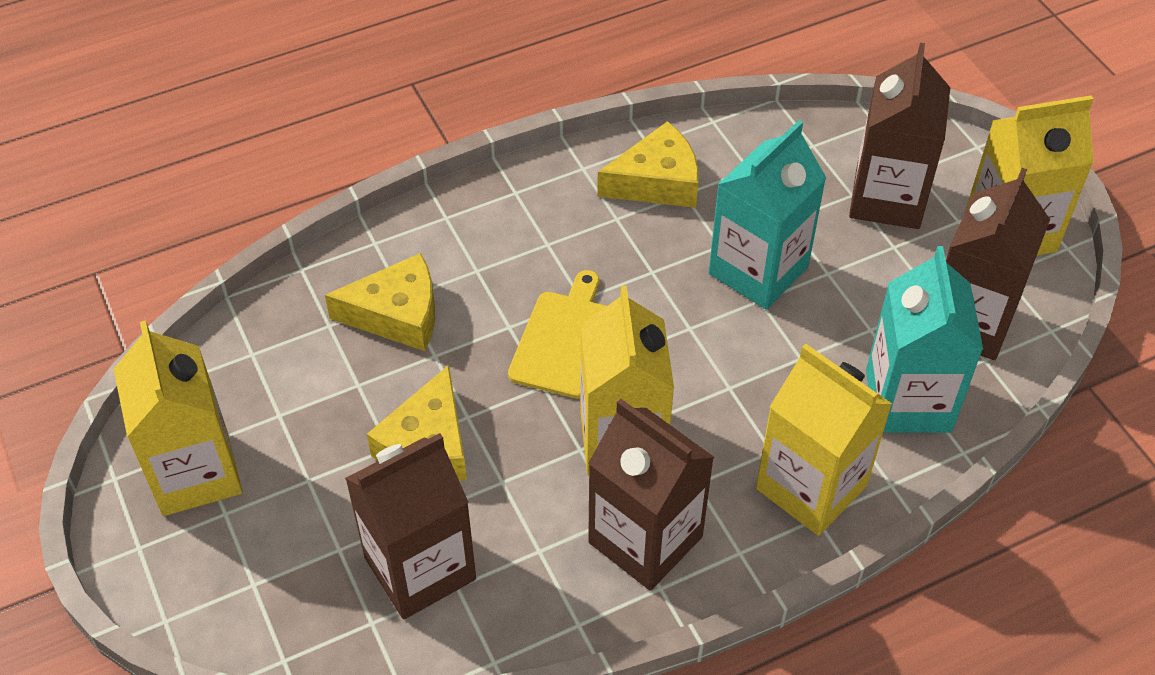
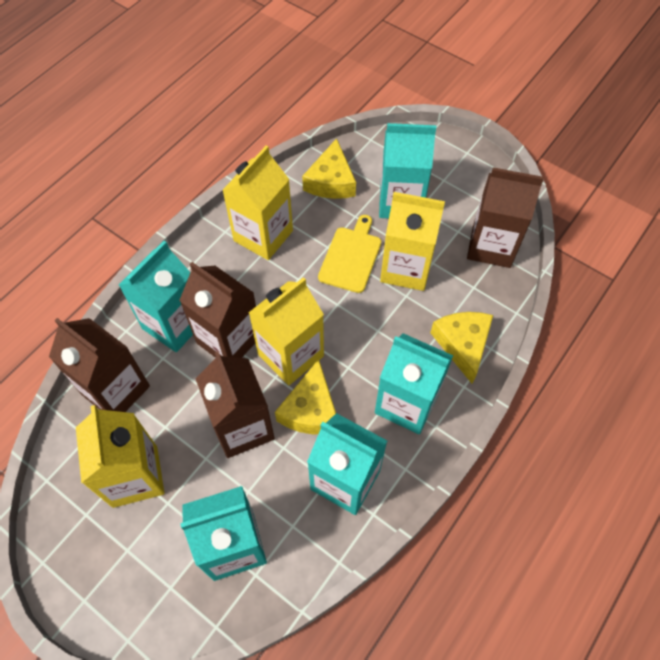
turquoise carton: 2 -> 5

